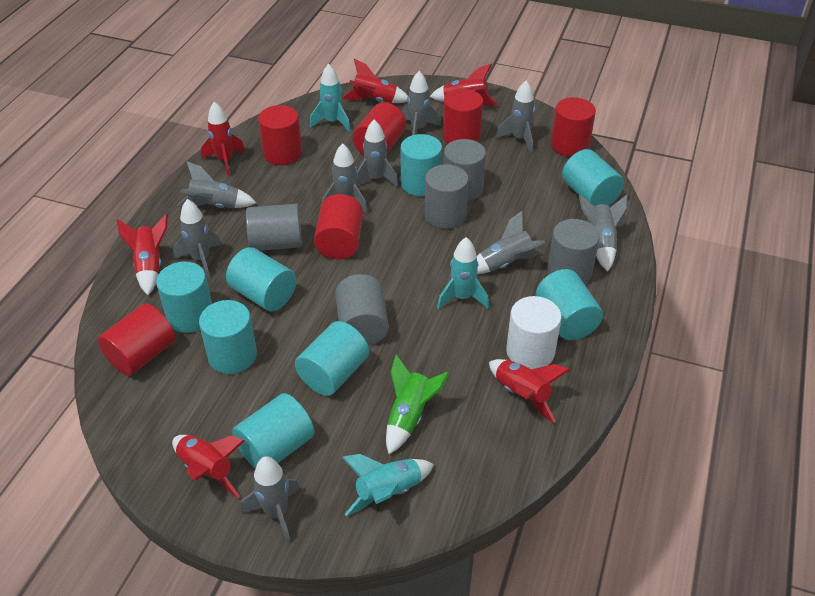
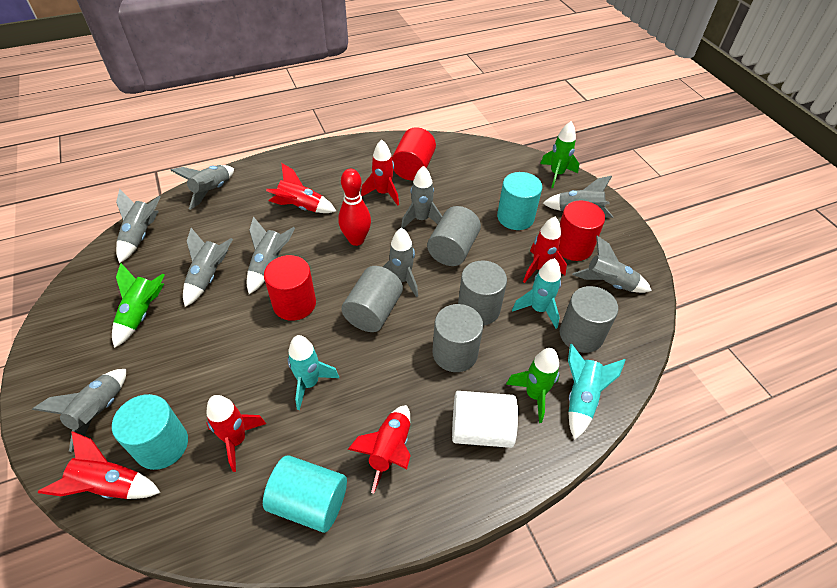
green rocket: 1 -> 3
red bowling pin: 0 -> 1
red cylinder: 6 -> 3
turquoise cylinder: 8 -> 3

